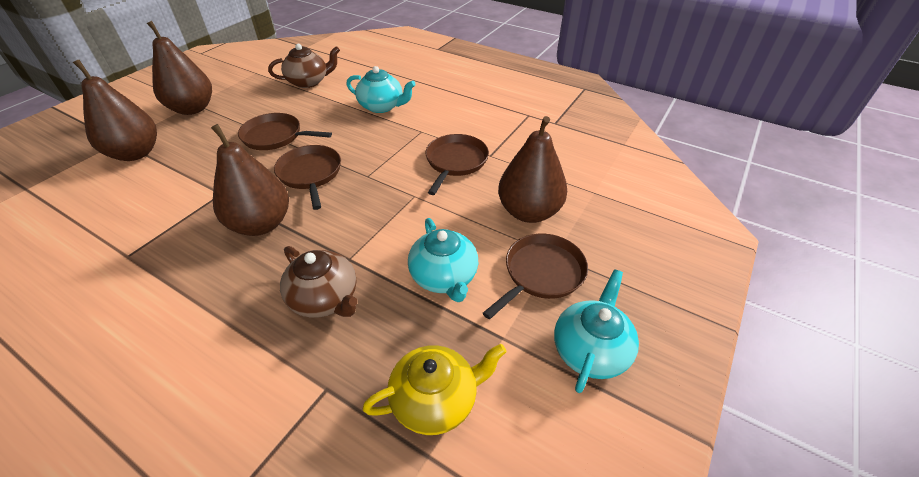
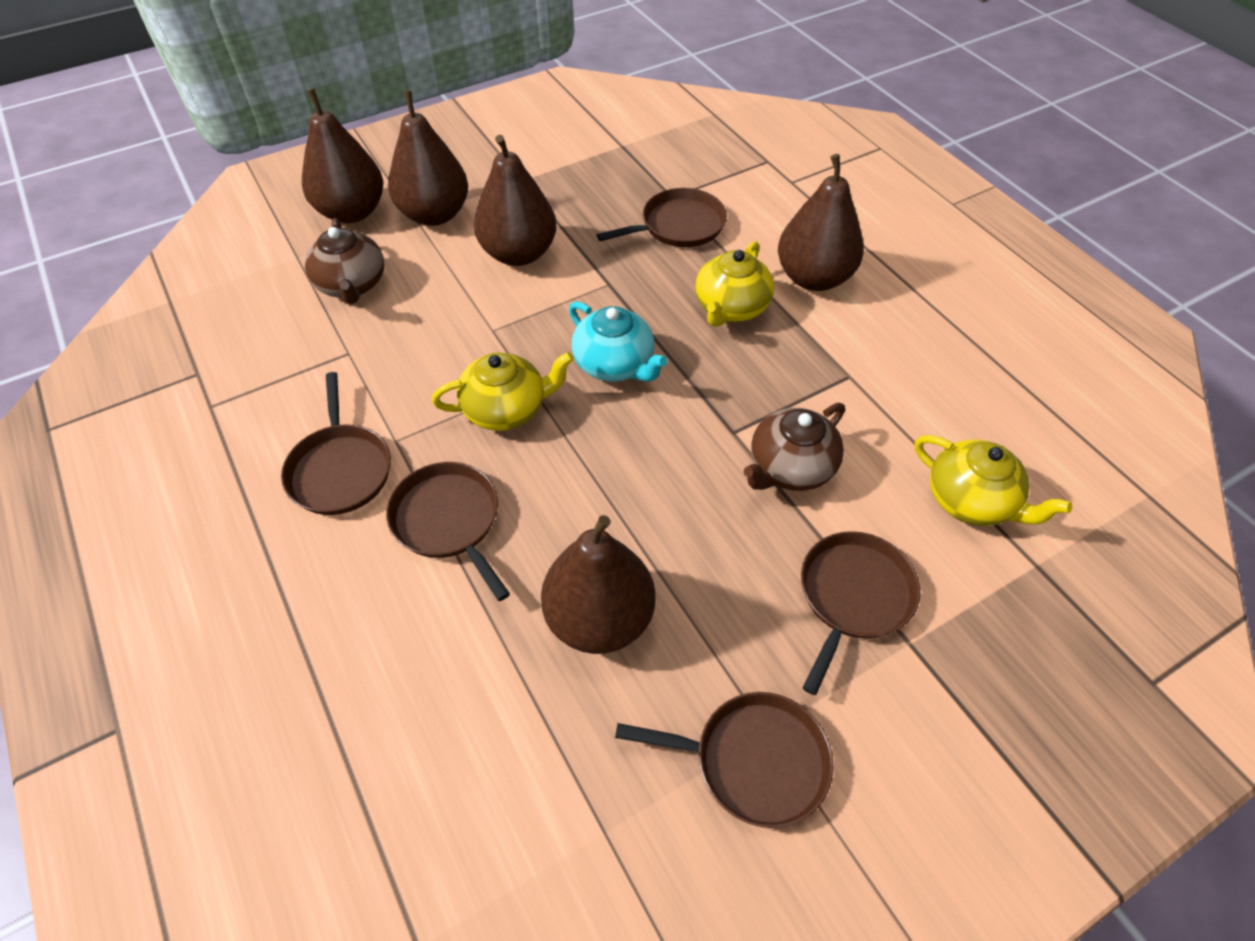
brown pan: 4 -> 5
brown pear: 4 -> 5
turquoise teapot: 3 -> 1
yellow teapot: 1 -> 3

